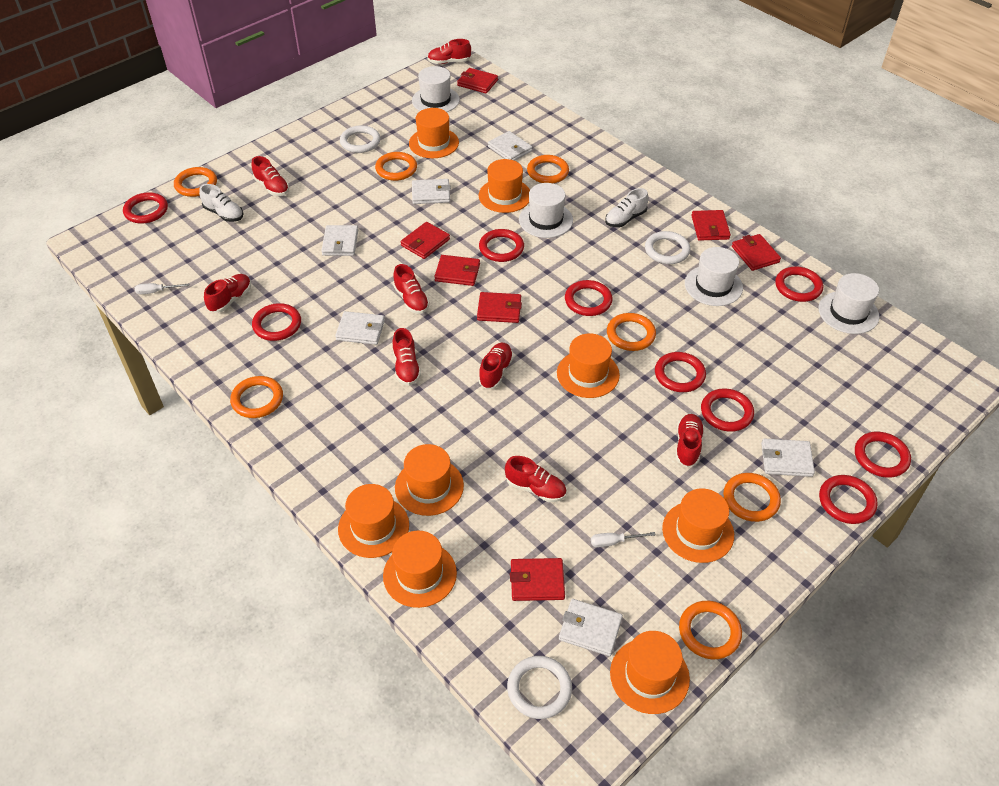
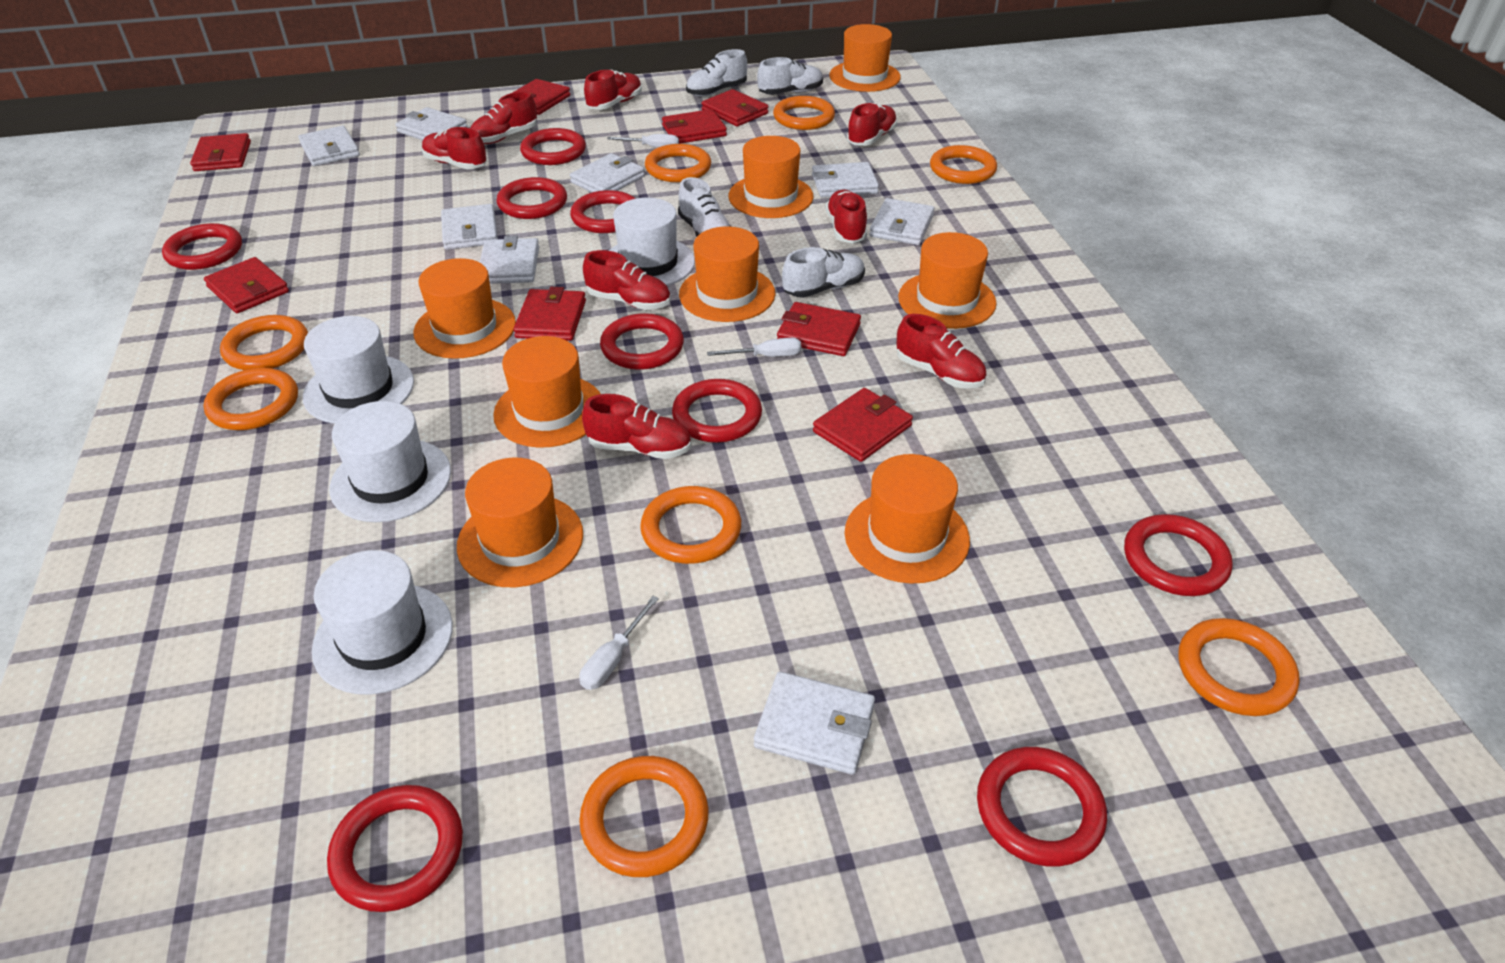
orange ring: 7 -> 8
red wallet: 7 -> 8
white ring: 3 -> 0
white screwdriver: 2 -> 3
white shoe: 2 -> 4
white wallet: 6 -> 8

